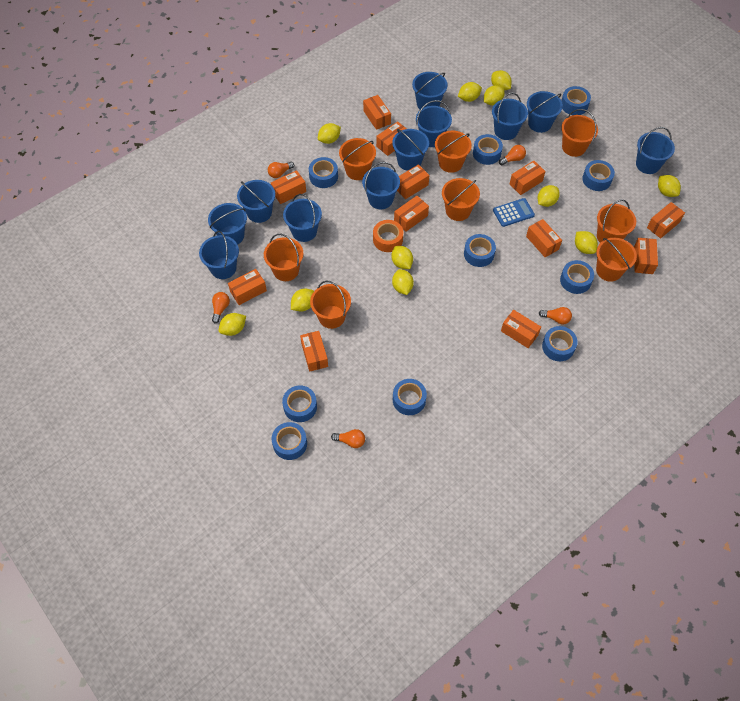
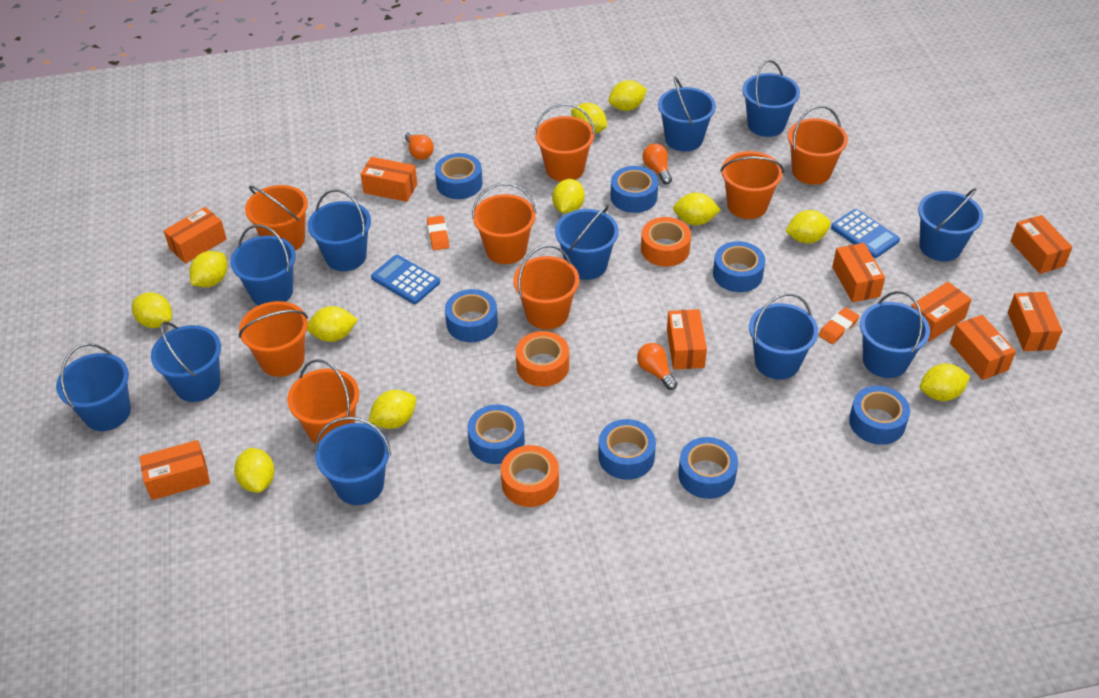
blue calculator: 1 -> 2
blue tape: 10 -> 8
orange box: 12 -> 9
orange eraser: 0 -> 2
orange light bulb: 5 -> 3
orange tape: 1 -> 3

